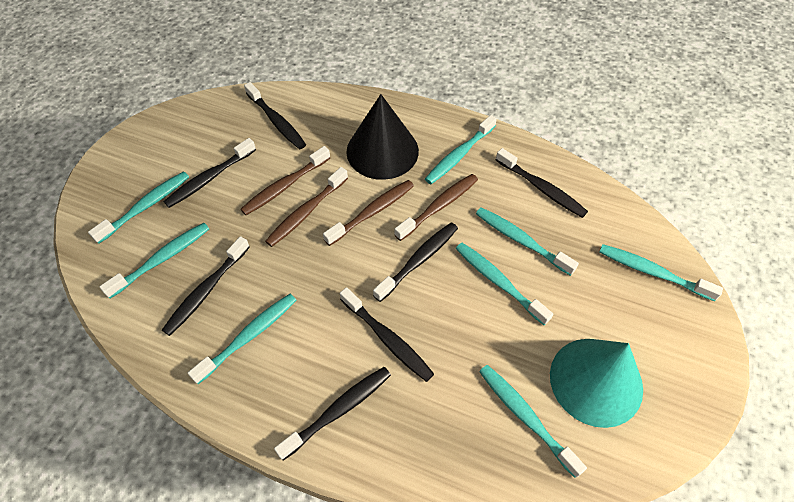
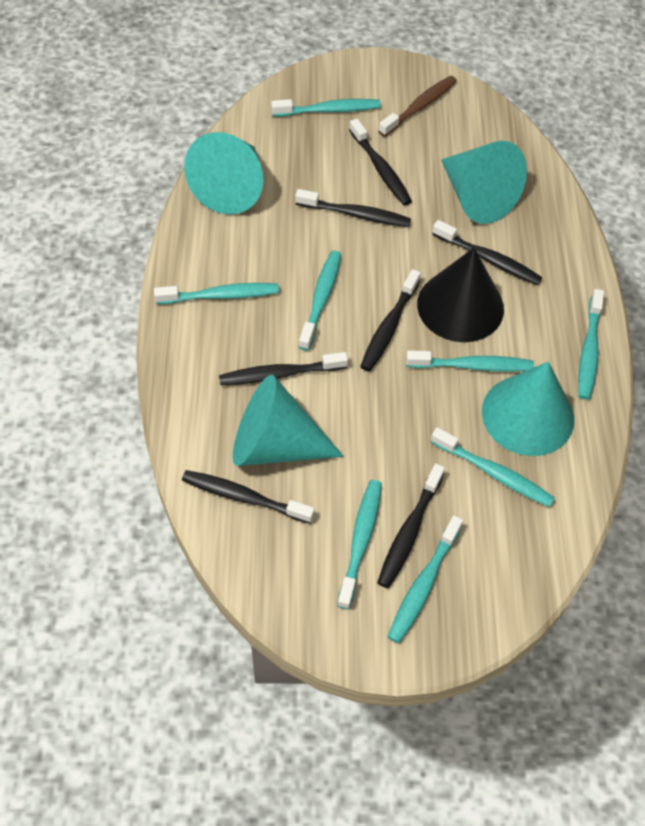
brown toothbrush: 4 -> 1
turquoise cone: 1 -> 4

